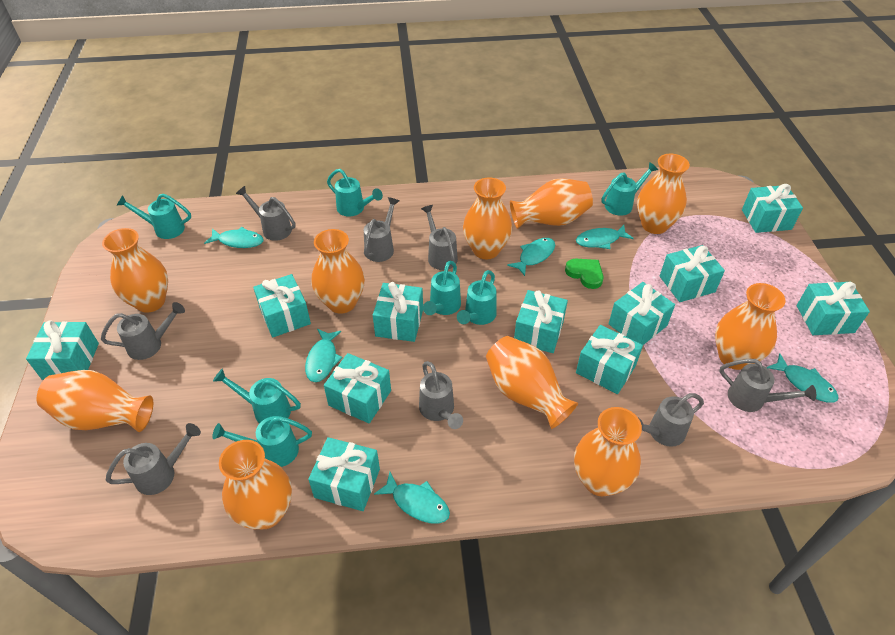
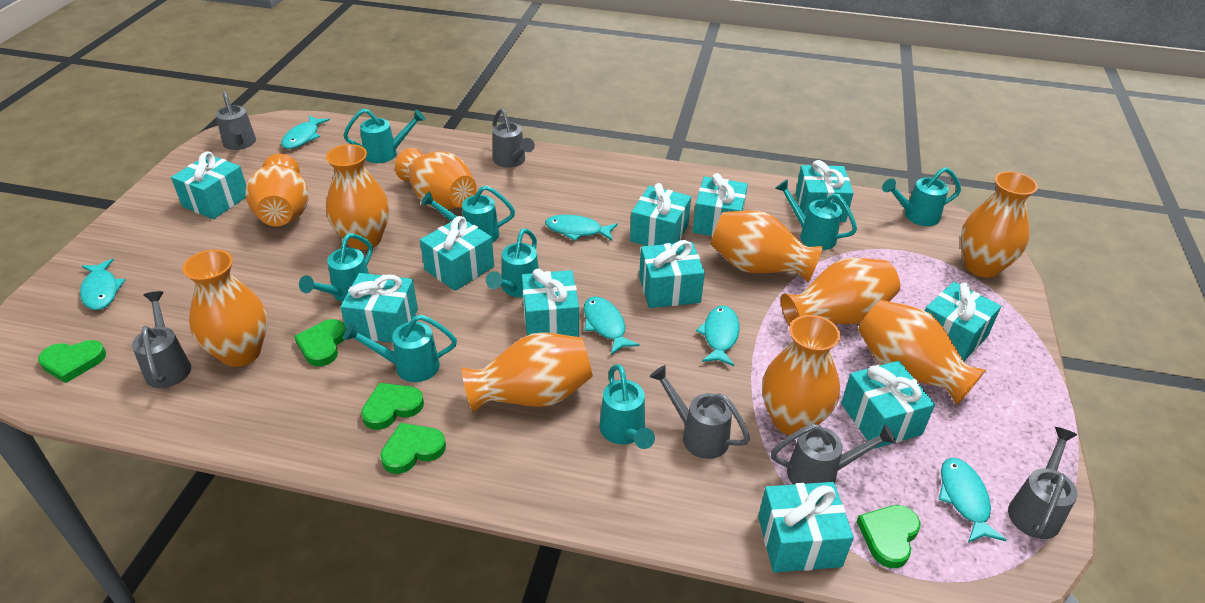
green heart: 1 -> 5
grey watering can: 8 -> 6
turquoise watering can: 7 -> 8

